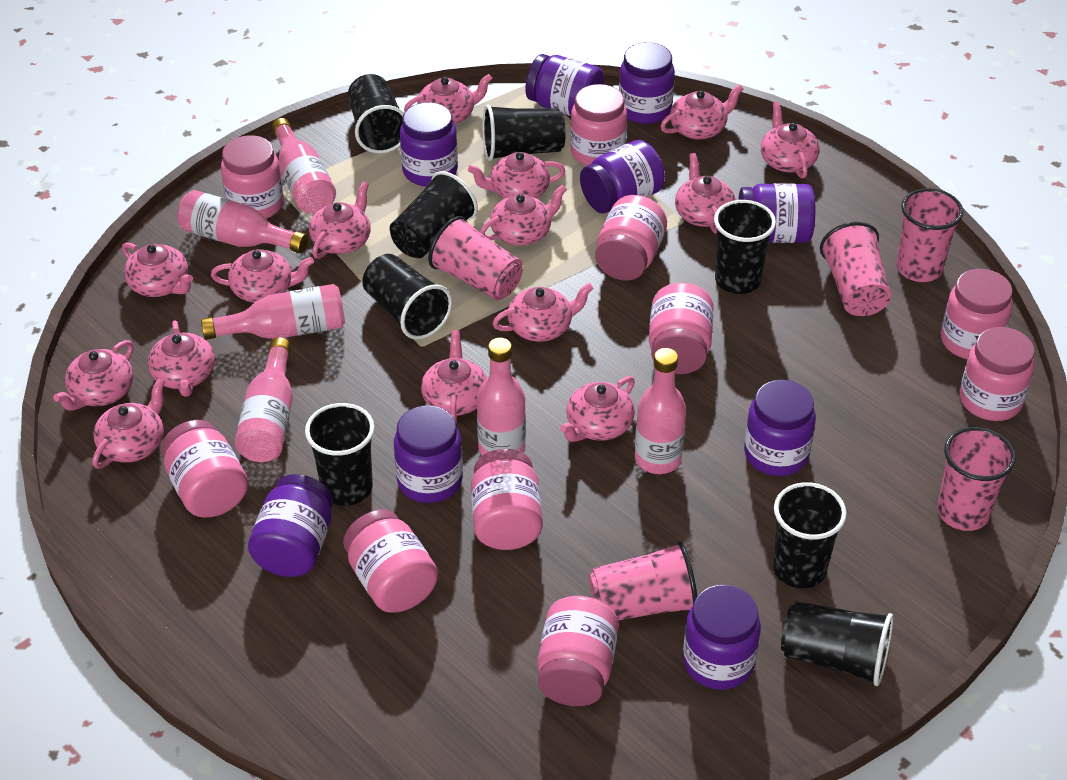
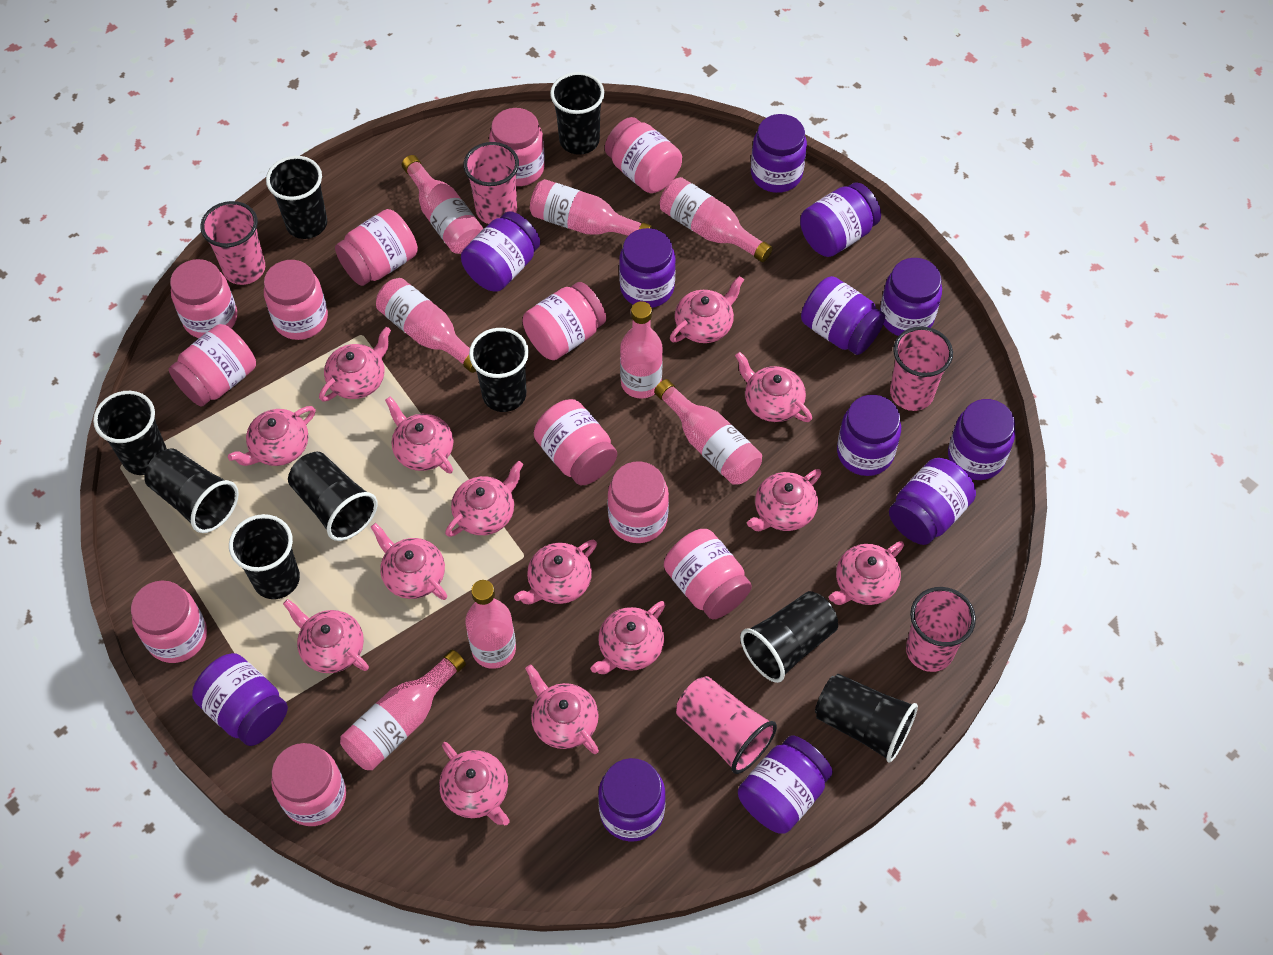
black cup: 8 -> 9
pink bottle: 6 -> 8
pink jar: 10 -> 12
pink teapot: 15 -> 14
purple jar: 9 -> 12

